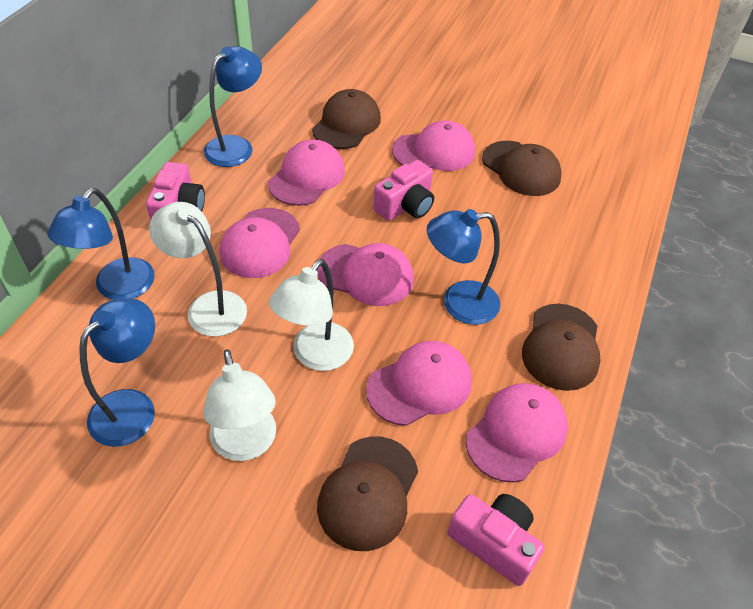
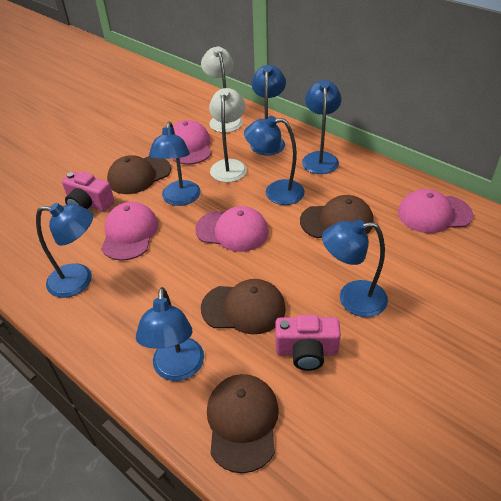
blue lamp: 4 -> 7
pink camera: 3 -> 2
pink cap: 6 -> 4
white lamp: 3 -> 2

